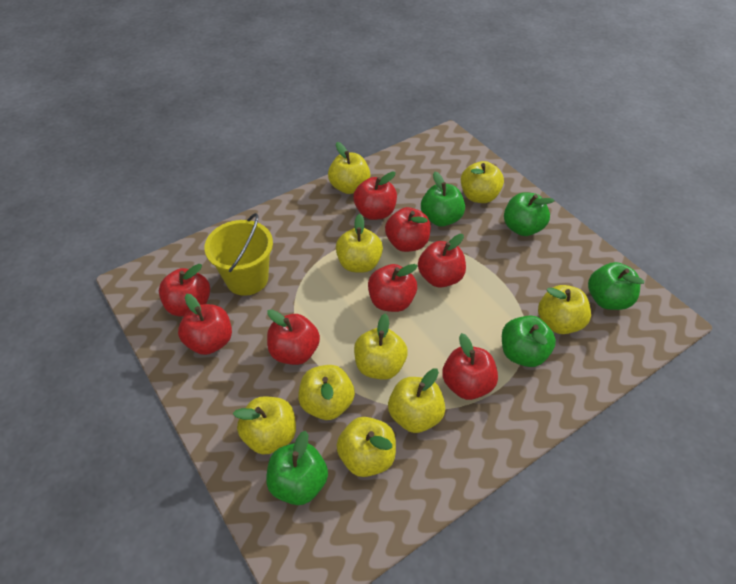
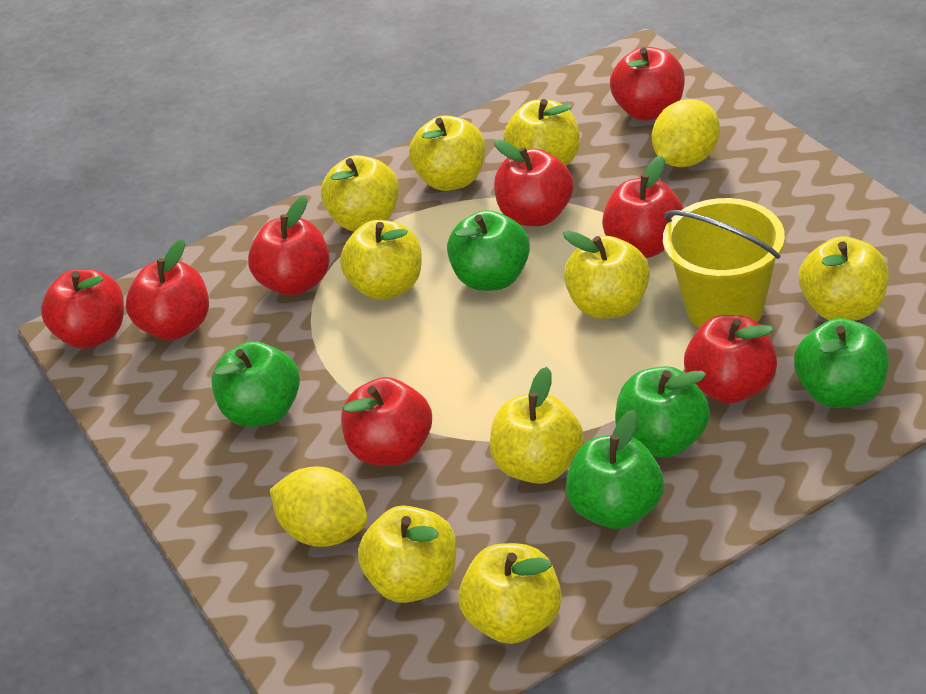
yellow lemon: 0 -> 2

